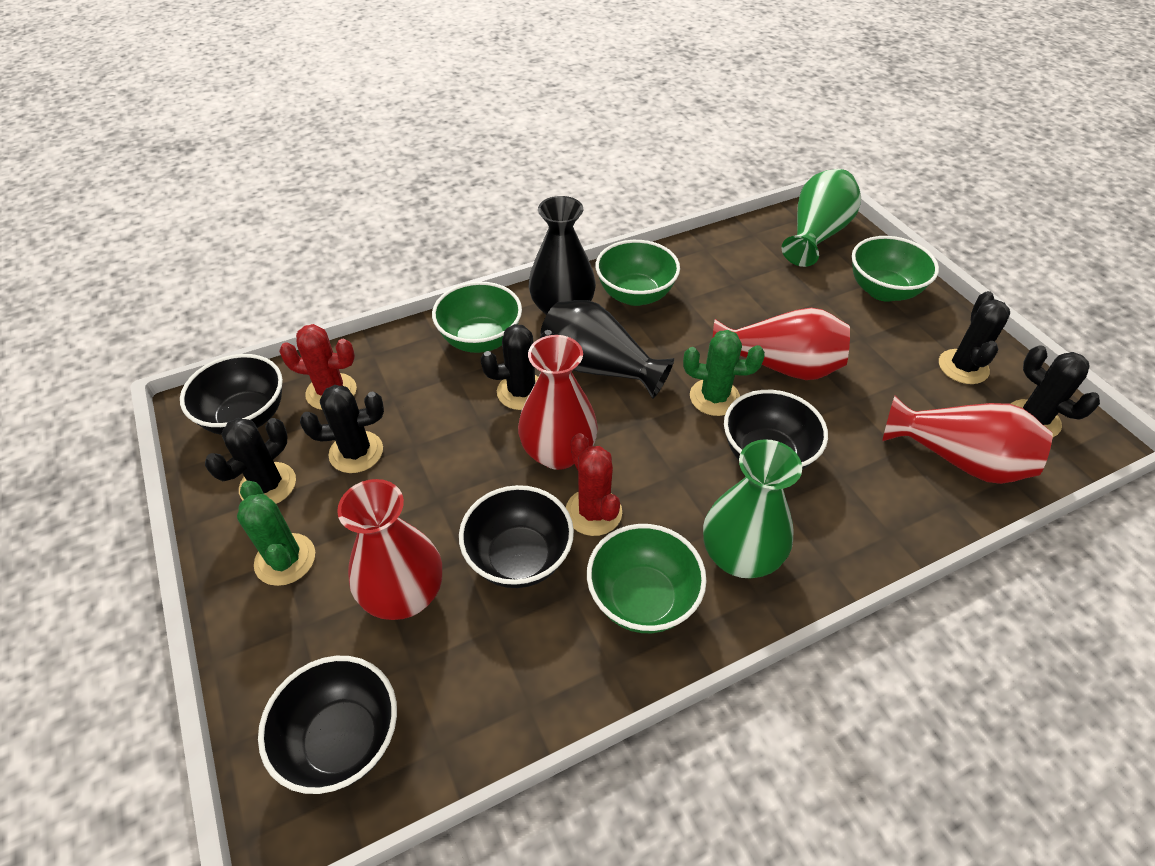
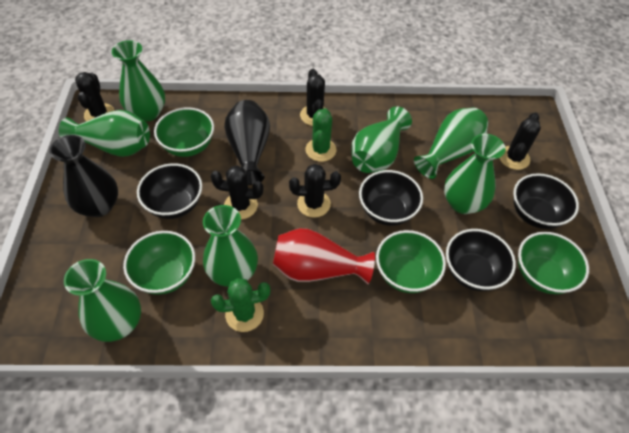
green vase: 2 -> 7
red cactus: 2 -> 0
red vase: 4 -> 1

